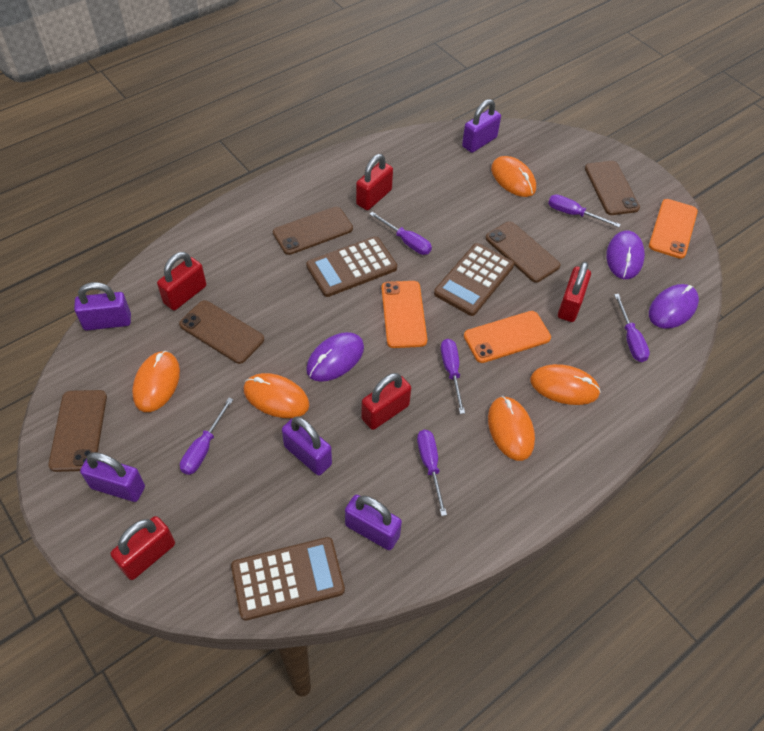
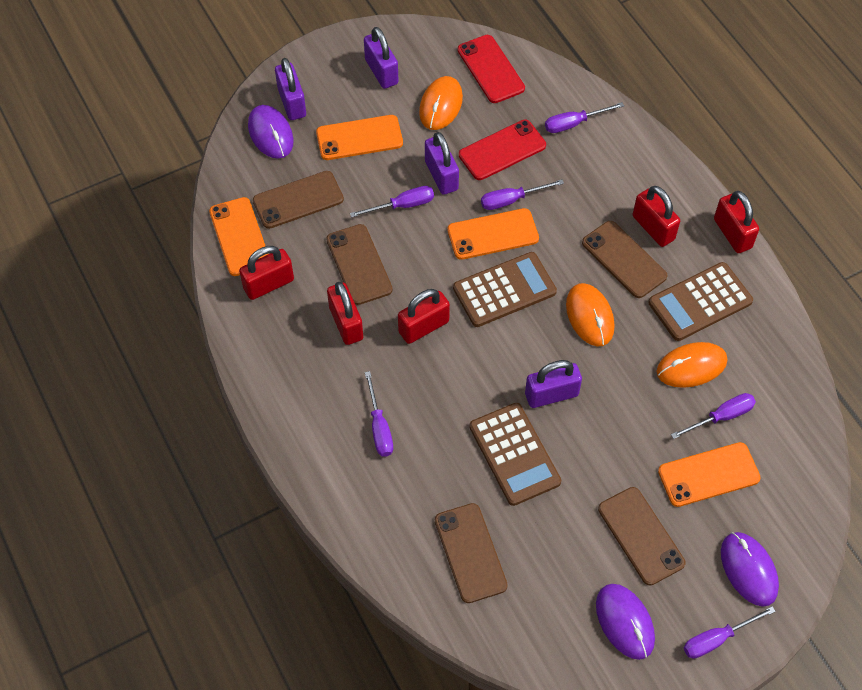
orange mouse: 5 -> 3
orange phone: 3 -> 4
purple padlock: 5 -> 4
red phone: 0 -> 2

